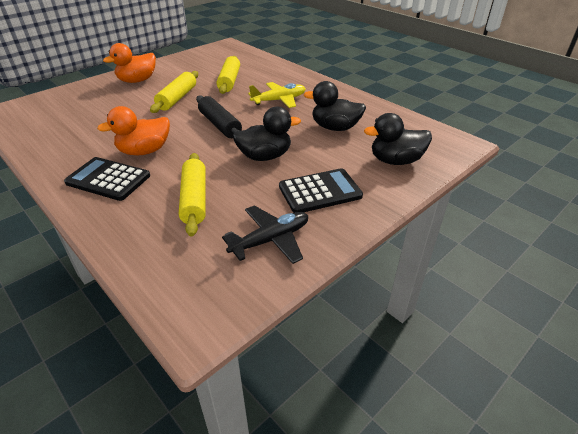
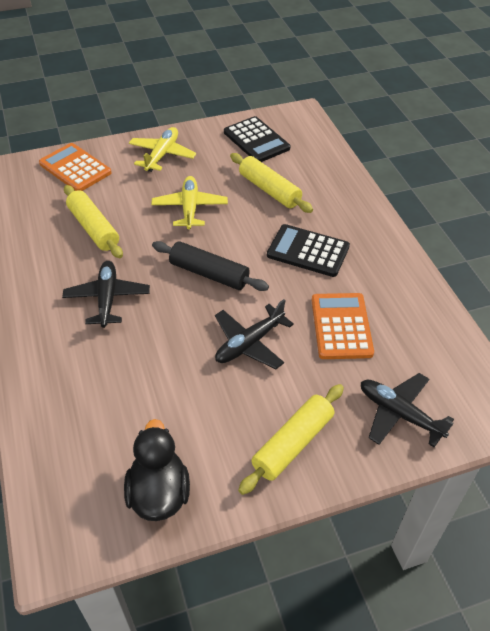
black duck: 3 -> 1
black plane: 1 -> 3
orange calculator: 0 -> 2
orange duck: 2 -> 0
yellow plane: 1 -> 2

